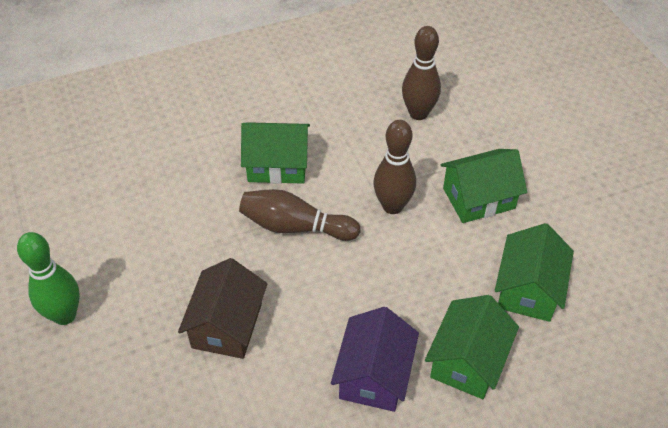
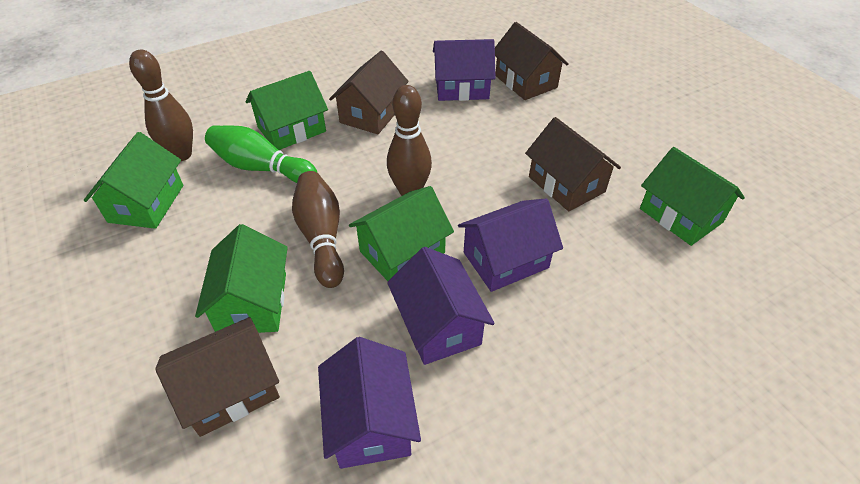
brown house: 1 -> 4
green house: 4 -> 5
purple house: 1 -> 4

